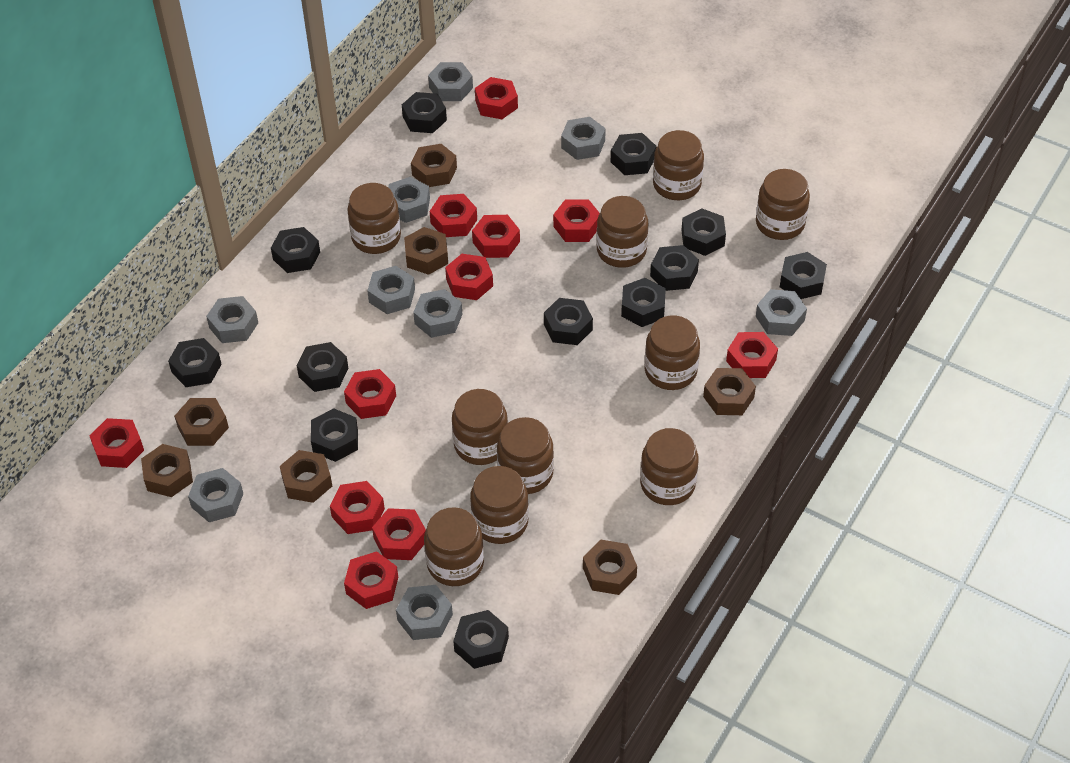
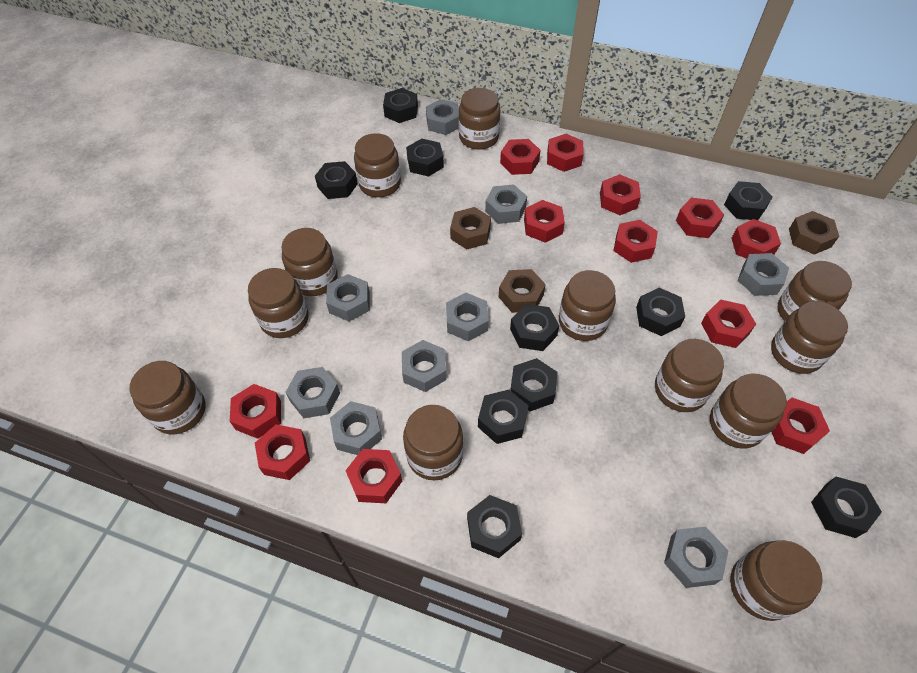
black nut: 12 -> 10
brown jar: 10 -> 12
brown nut: 7 -> 3
red nut: 11 -> 12

